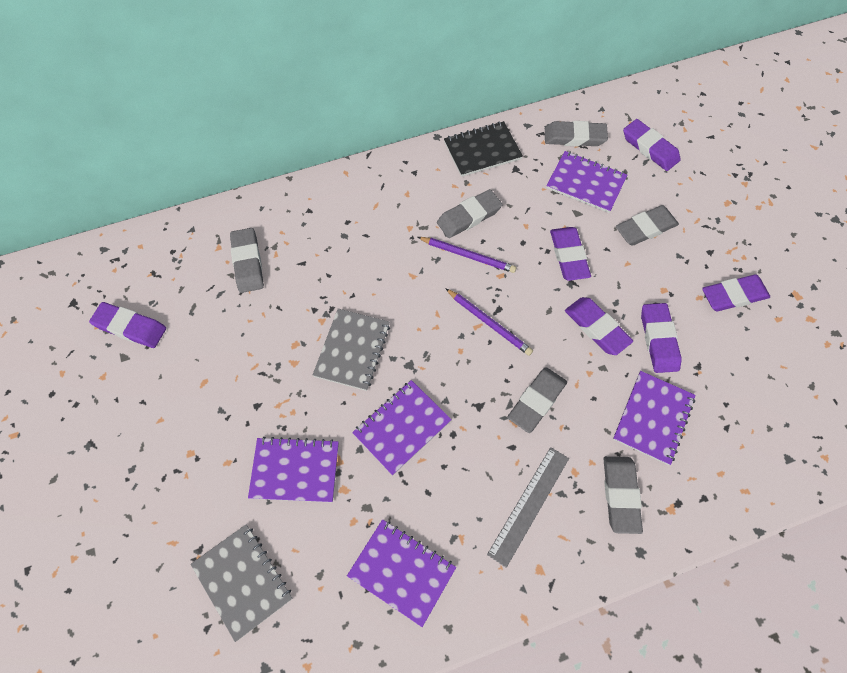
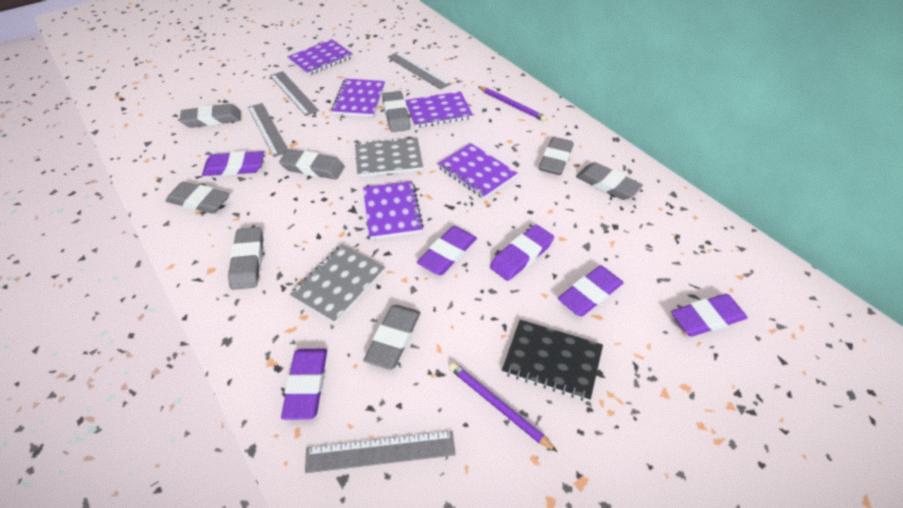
grey eraser: 6 -> 8
grey ruler: 1 -> 4

